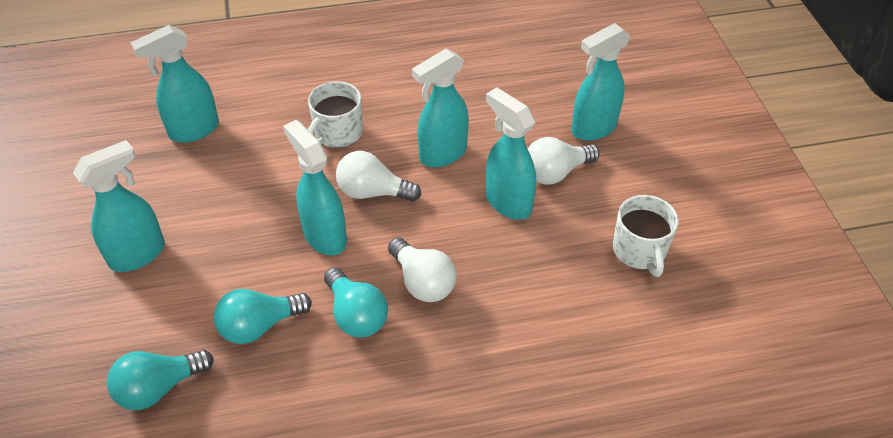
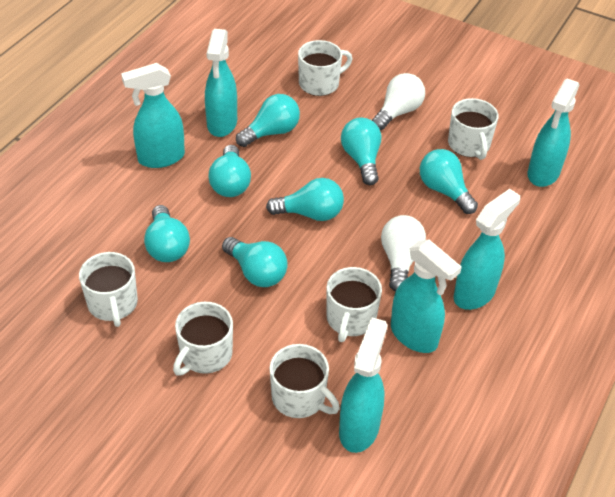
turquoise light bulb: 3 -> 7
white light bulb: 3 -> 2
white mug: 2 -> 6

